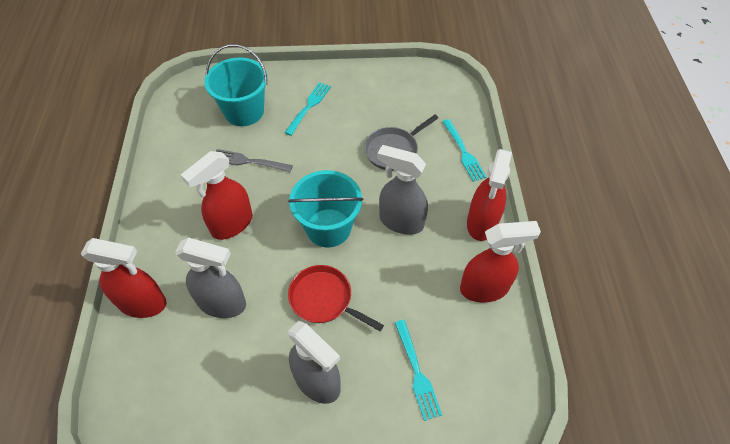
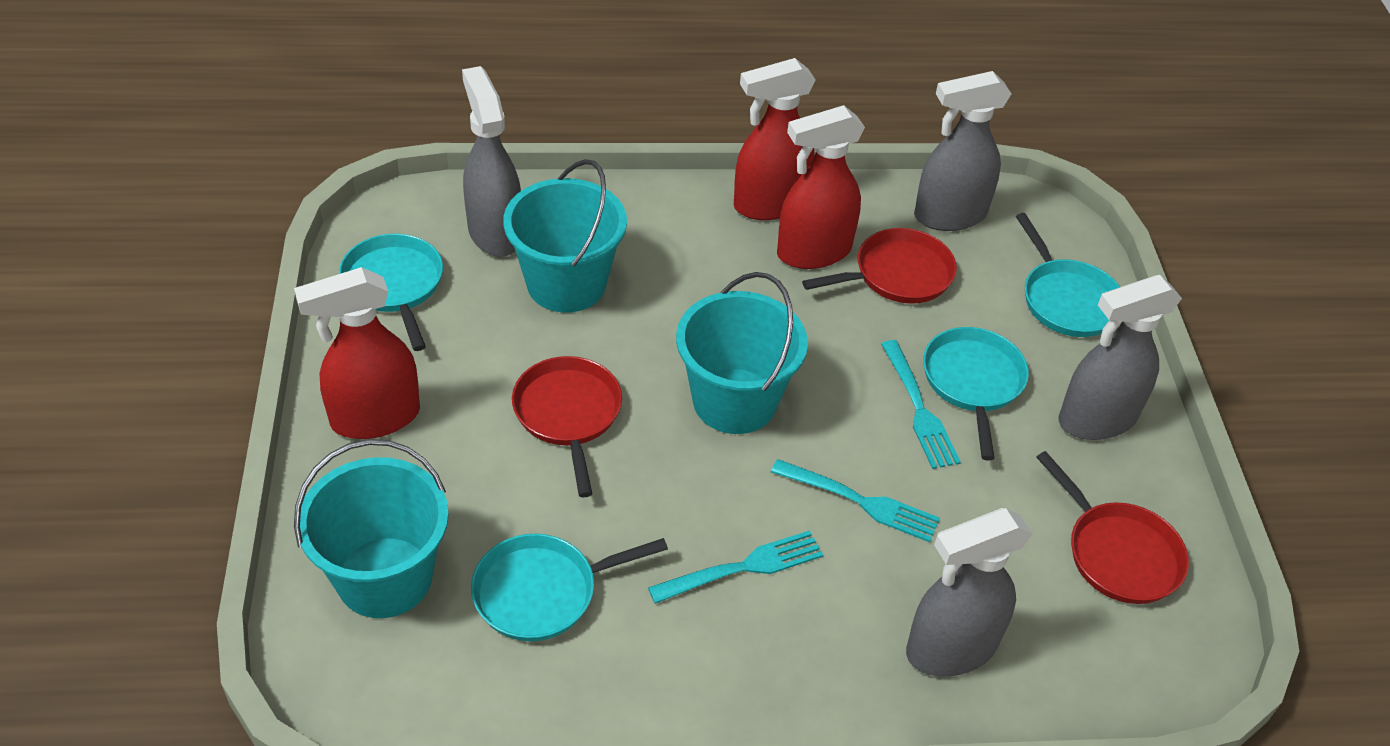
grey fork: 1 -> 0
grey pan: 1 -> 0
grey spray bottle: 3 -> 4
red pan: 1 -> 3
red spray bottle: 4 -> 3
turquoise bucket: 2 -> 3
turquoise pan: 0 -> 4

